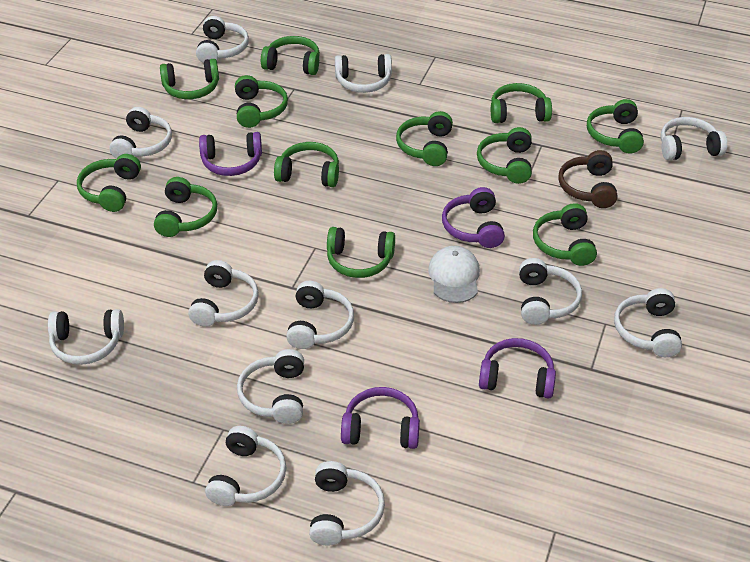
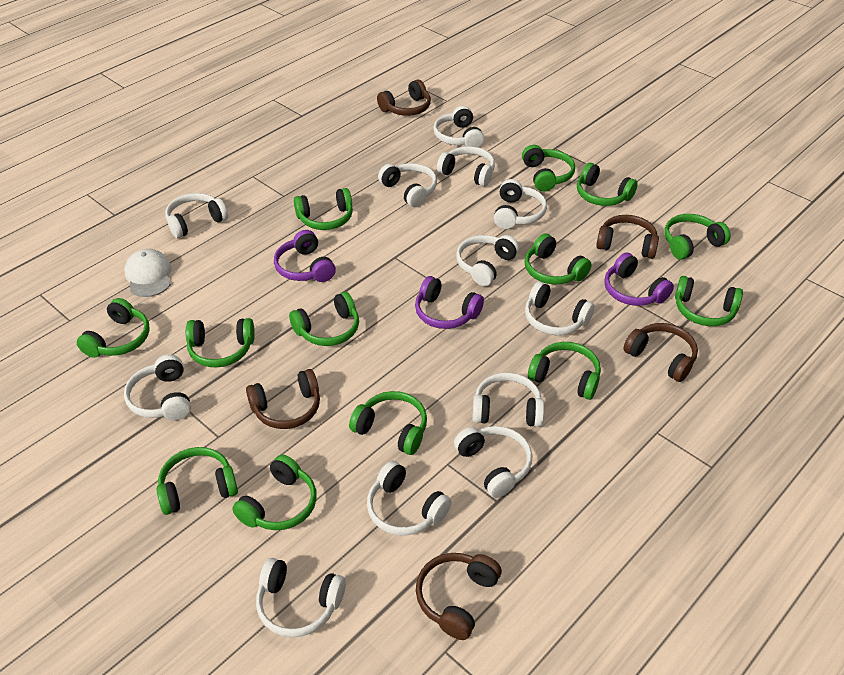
brown headphones: 1 -> 5
green headphones: 12 -> 13
purple headphones: 4 -> 3

